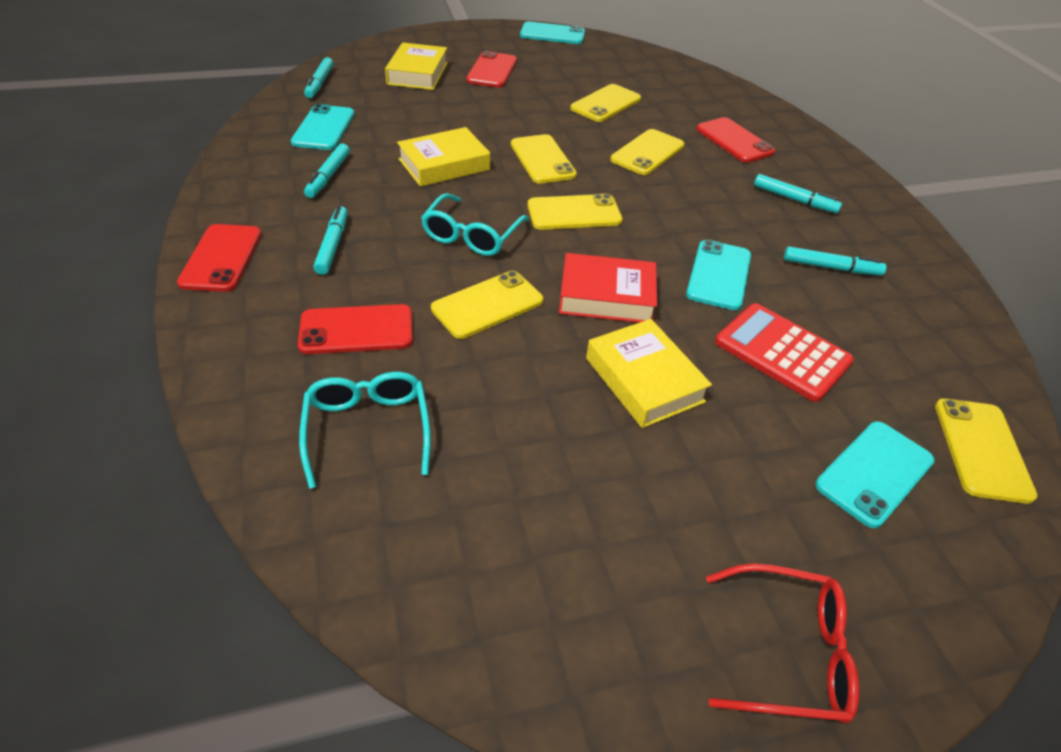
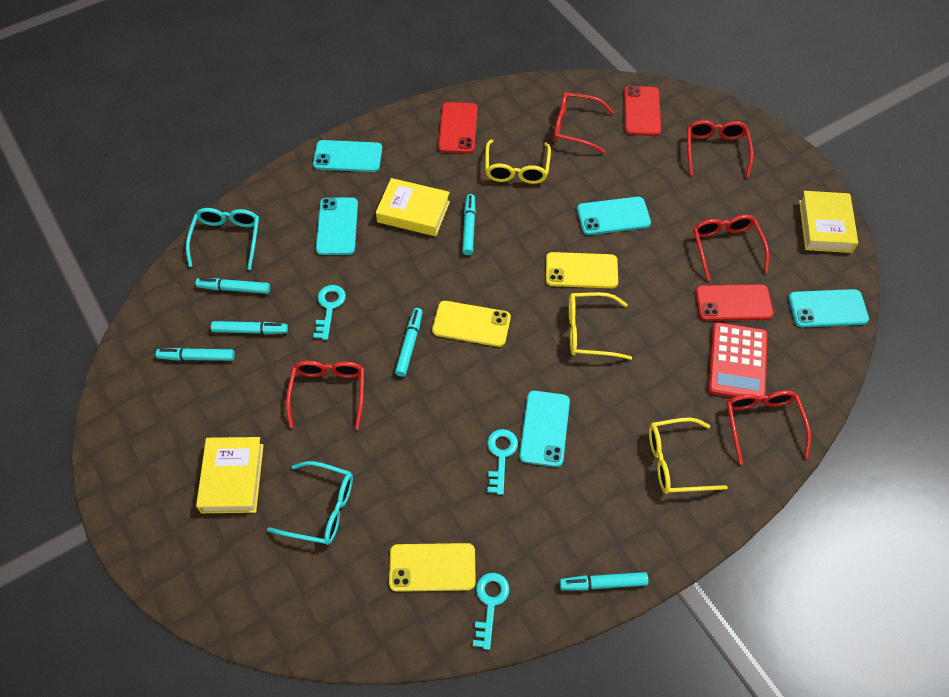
red book: 1 -> 0
red glasses: 1 -> 5
red phone: 4 -> 3
turquoise key: 0 -> 3
turquoise marker: 5 -> 6
turquoise phone: 4 -> 5
yellow glasses: 0 -> 3
yellow phone: 6 -> 3

